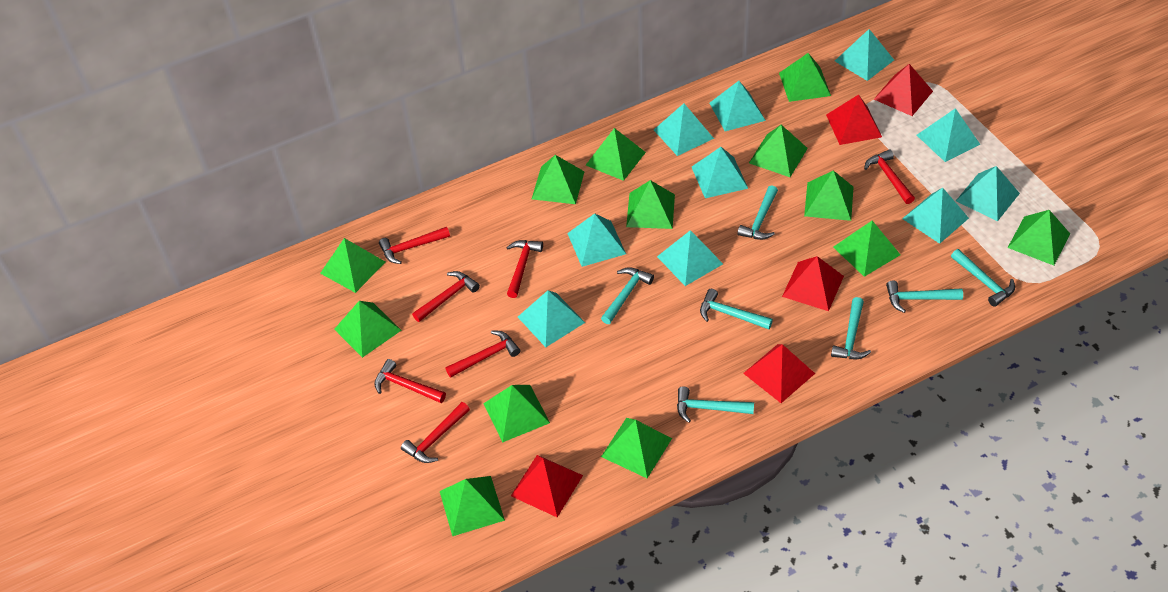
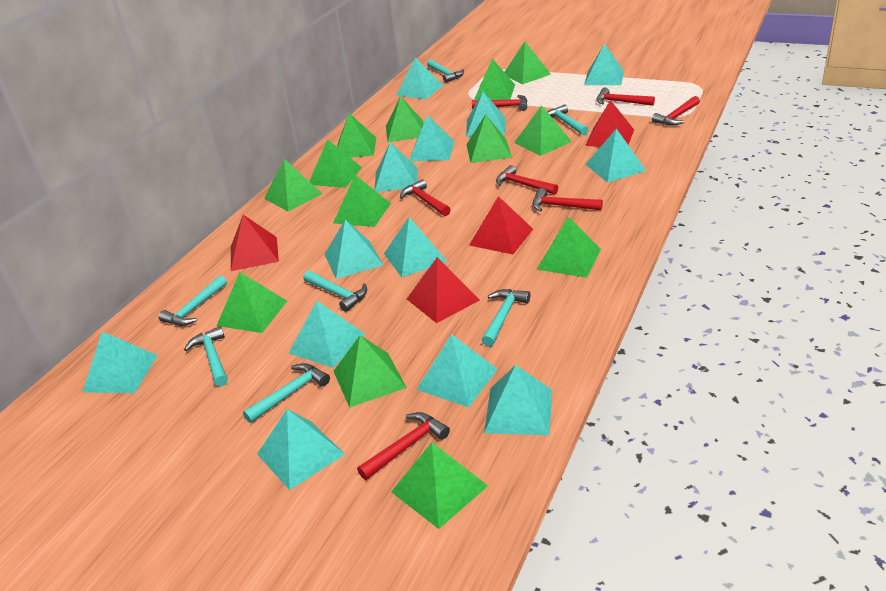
red pyramid: 5 -> 4
turquoise pyramid: 10 -> 13

